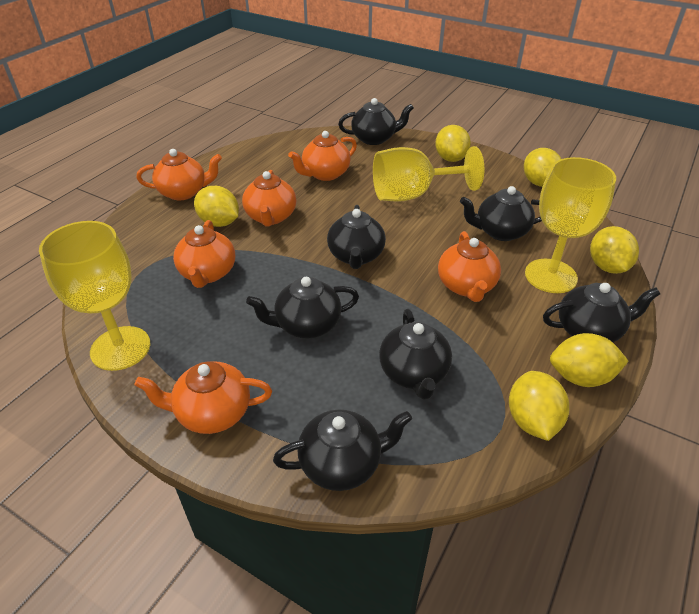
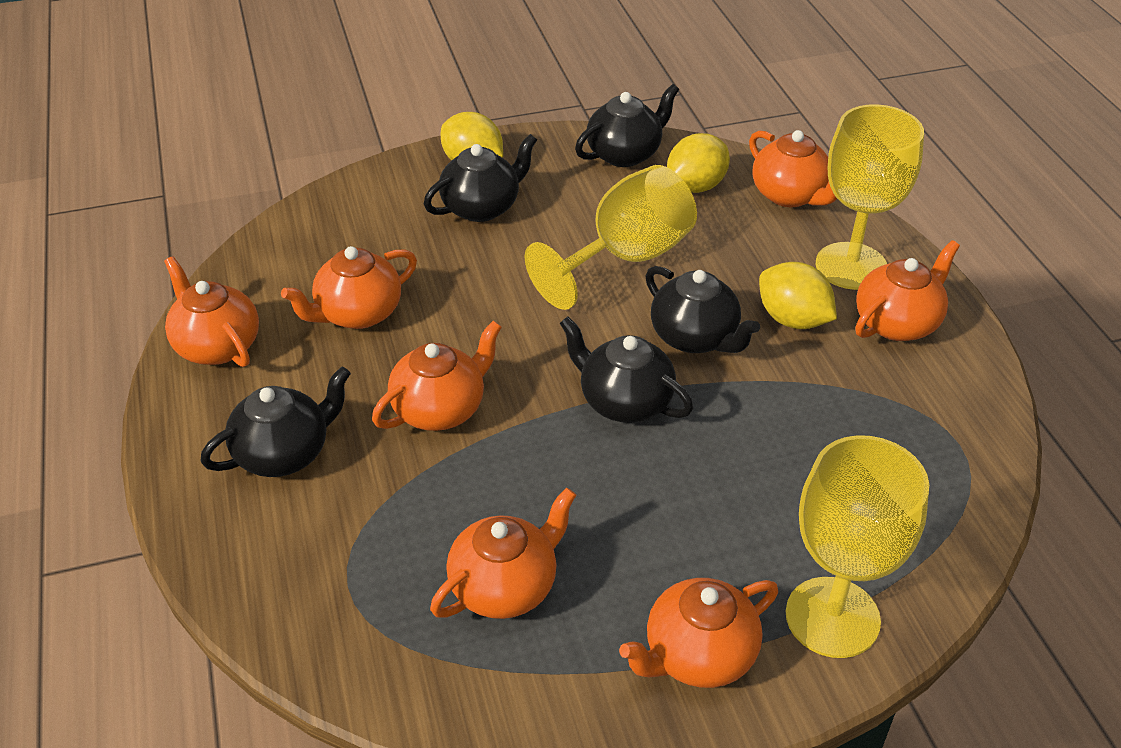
black teapot: 7 -> 5
orange teapot: 6 -> 7
yellow lemon: 6 -> 3

